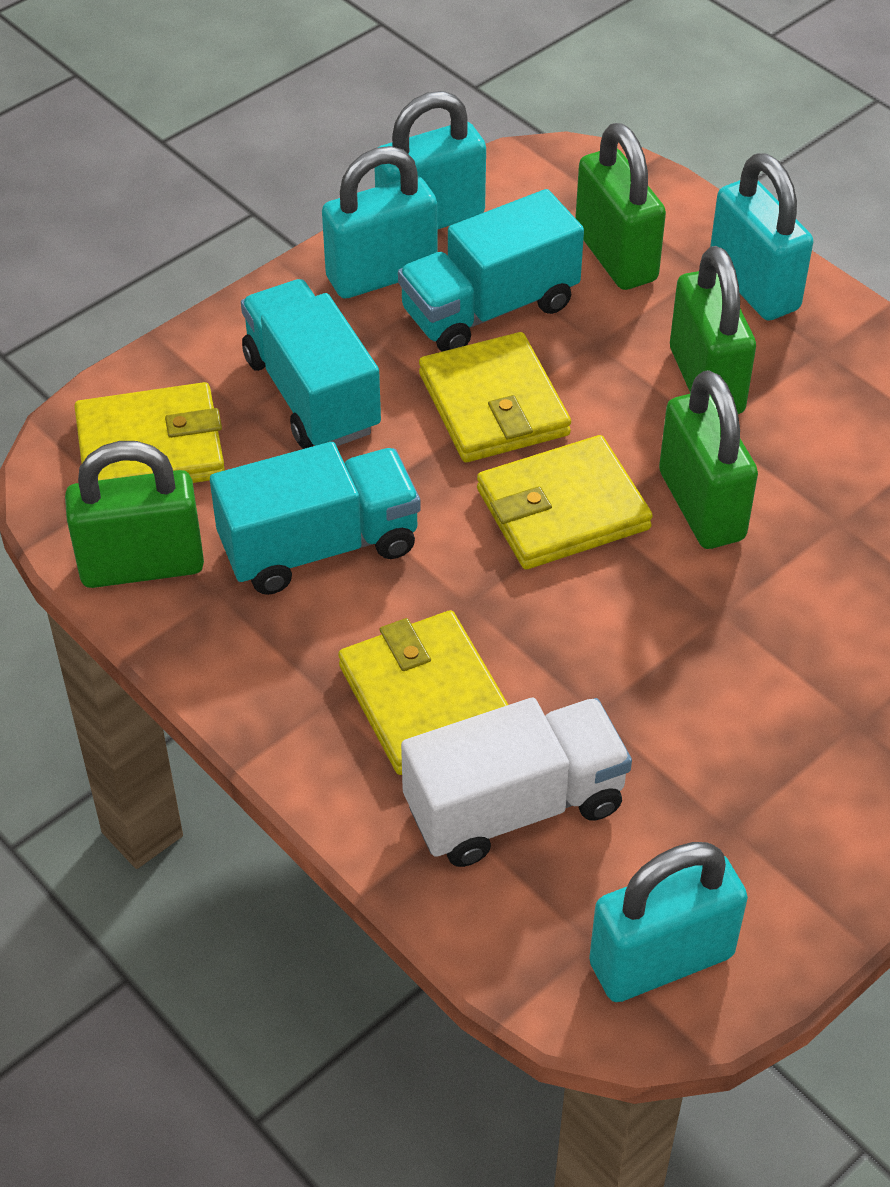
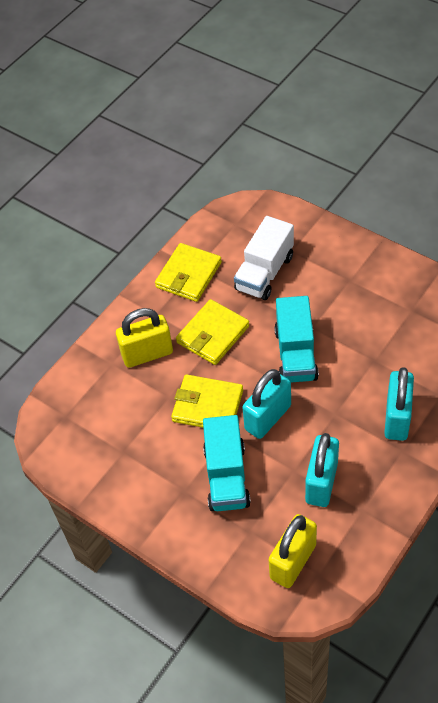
green padlock: 4 -> 0
turquoise padlock: 4 -> 3
turquoise truck: 3 -> 2
yellow padlock: 0 -> 2
yellow wallet: 4 -> 3

